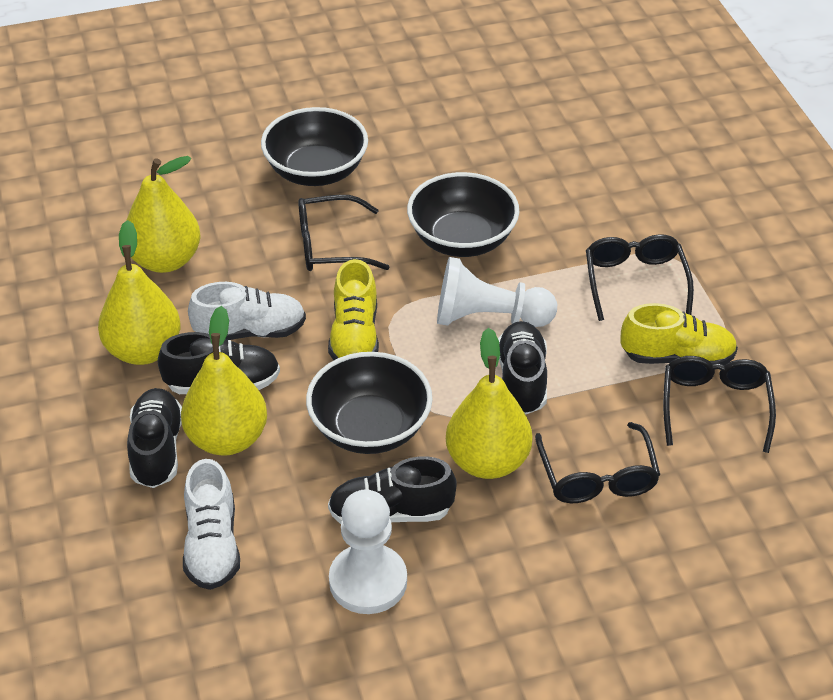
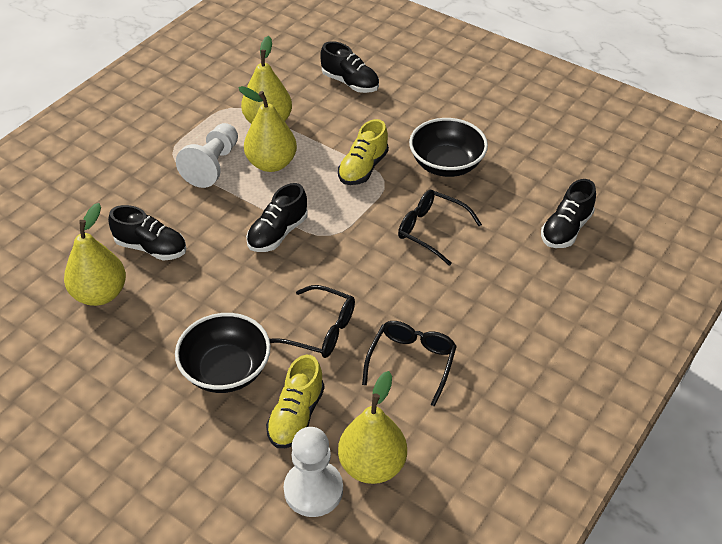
black bowl: 3 -> 2
black glasses: 4 -> 3
white shoe: 2 -> 0

